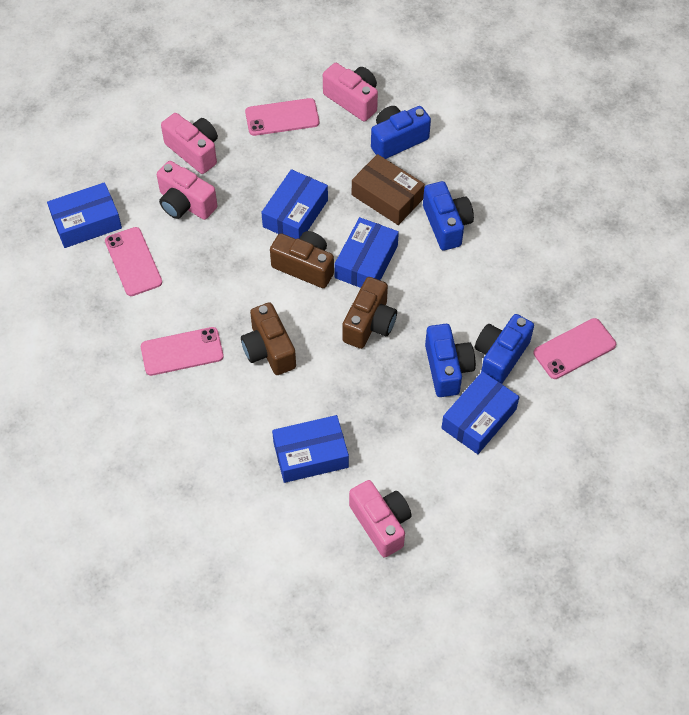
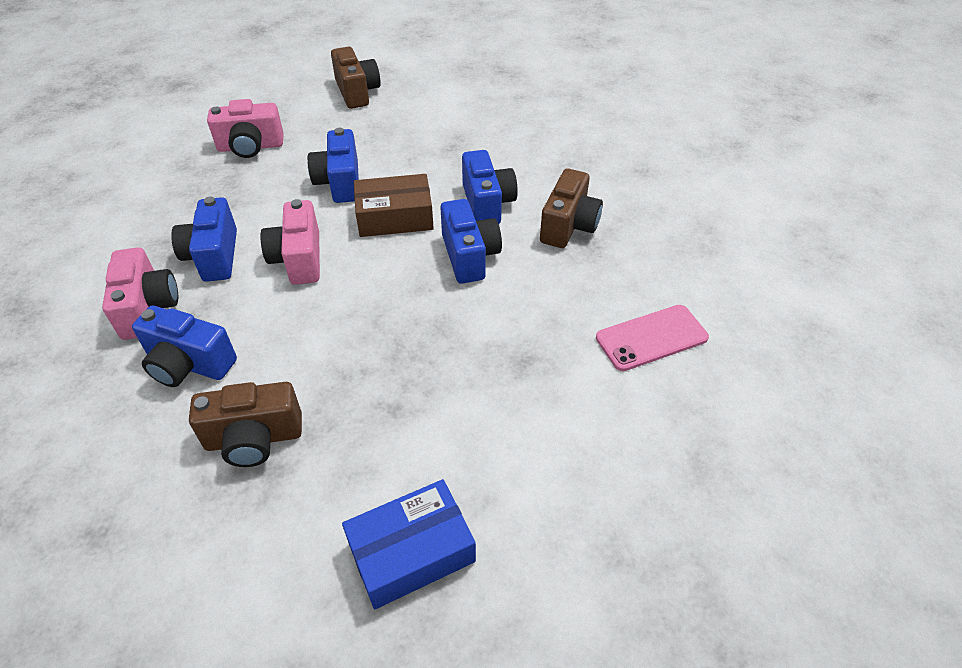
blue box: 5 -> 1
blue camera: 4 -> 5
pink camera: 4 -> 3
pink phone: 4 -> 1

